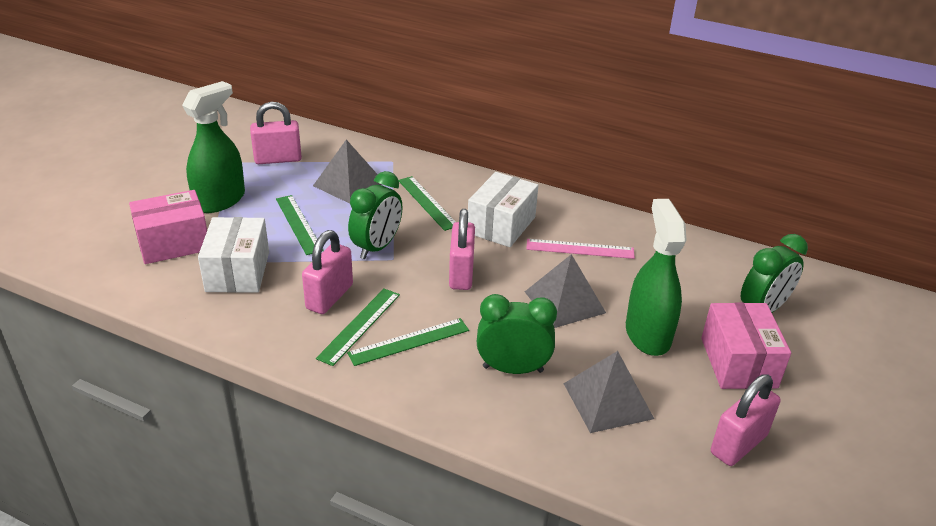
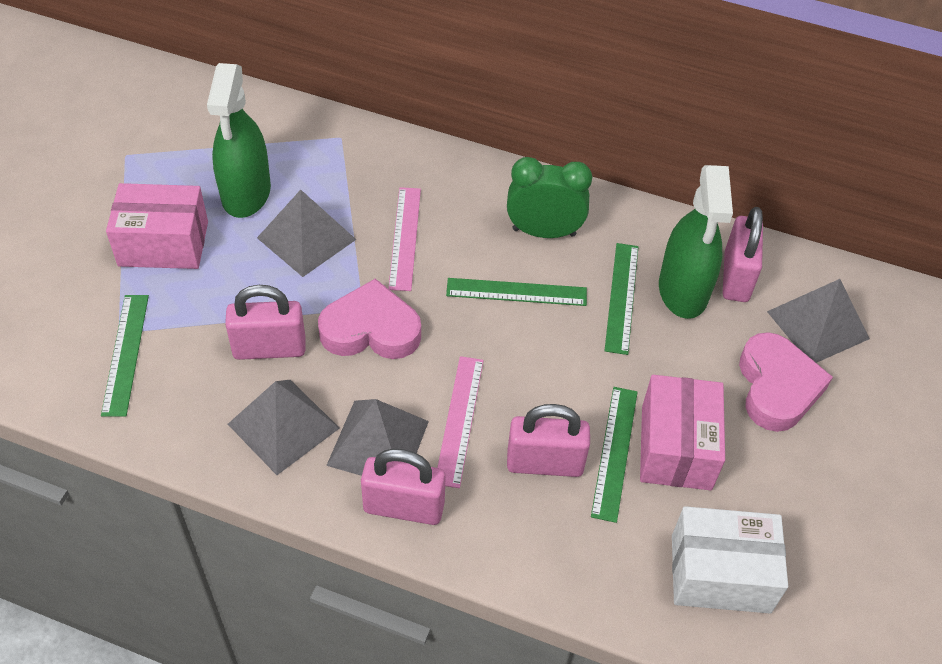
green clock: 3 -> 1
grey pyramid: 3 -> 4
pink heart: 0 -> 2
pink ruler: 1 -> 2
white box: 2 -> 1

